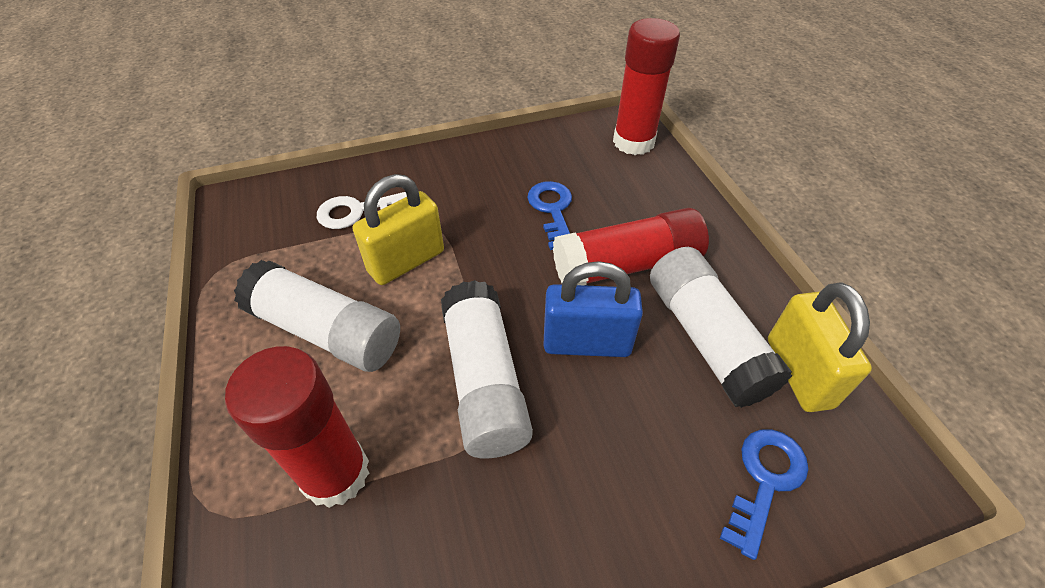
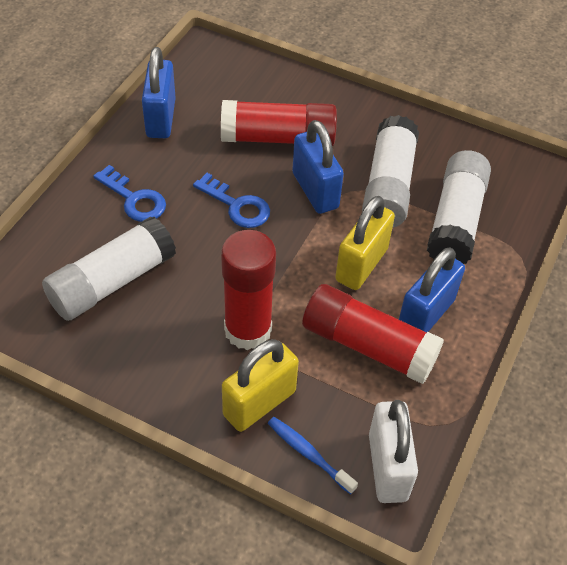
blue padlock: 1 -> 3
blue toothbrush: 0 -> 1
white key: 1 -> 0
white padlock: 0 -> 1

